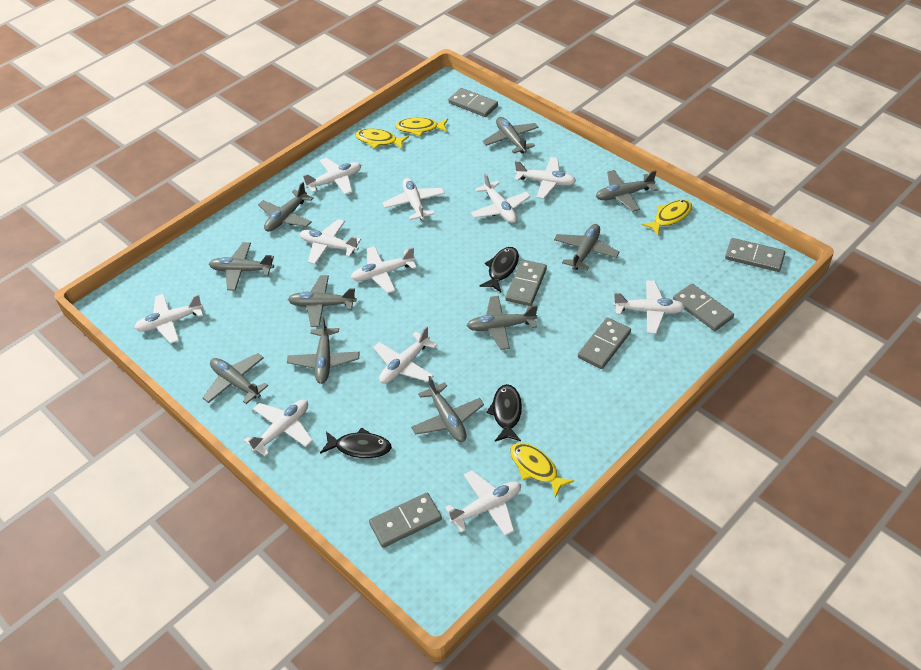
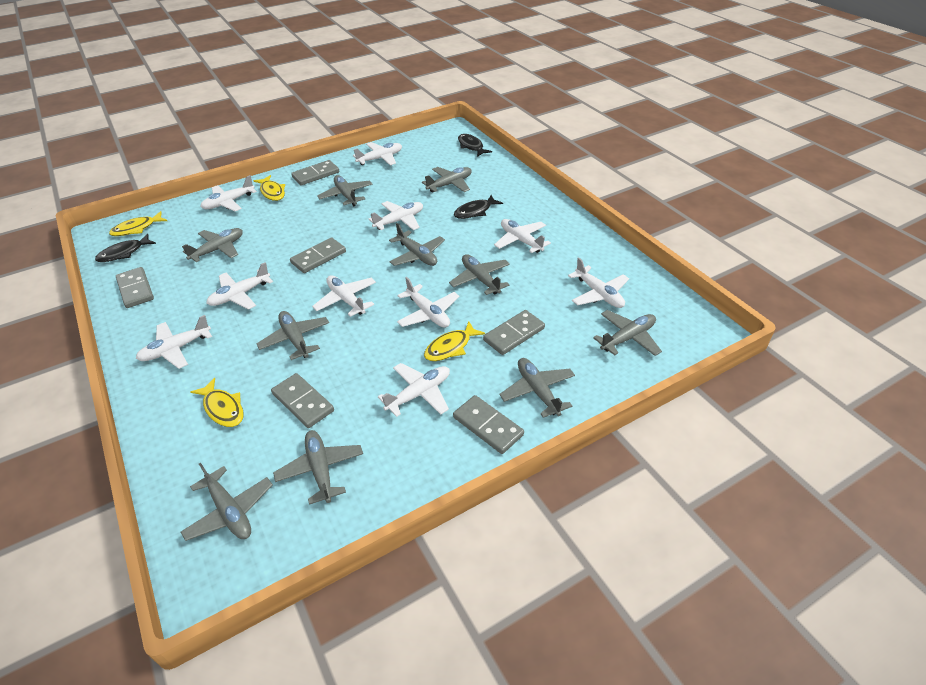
white plane: 11 -> 10

